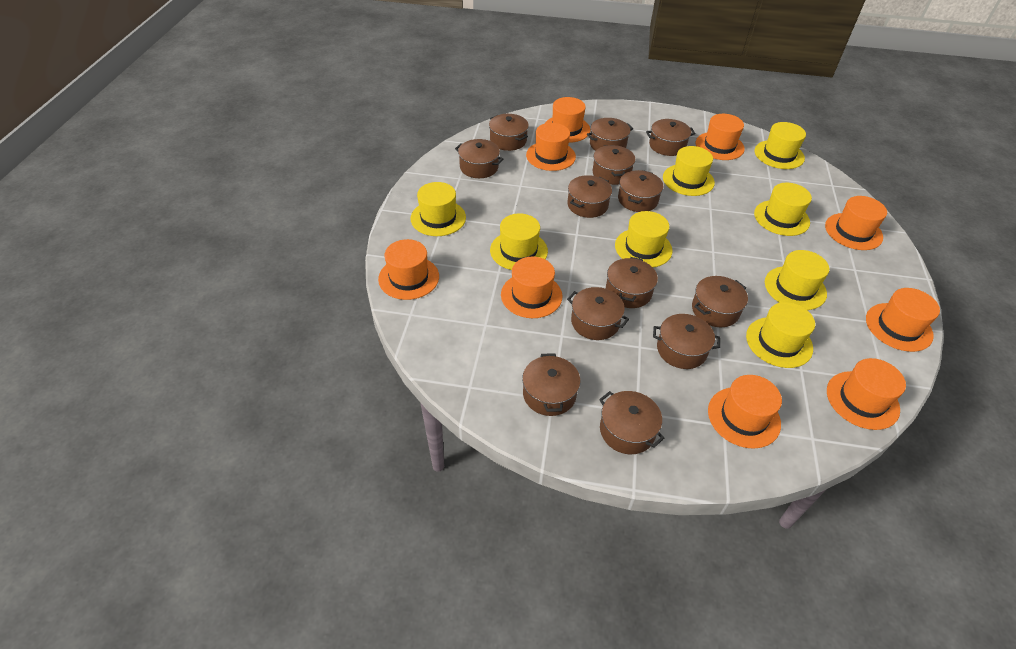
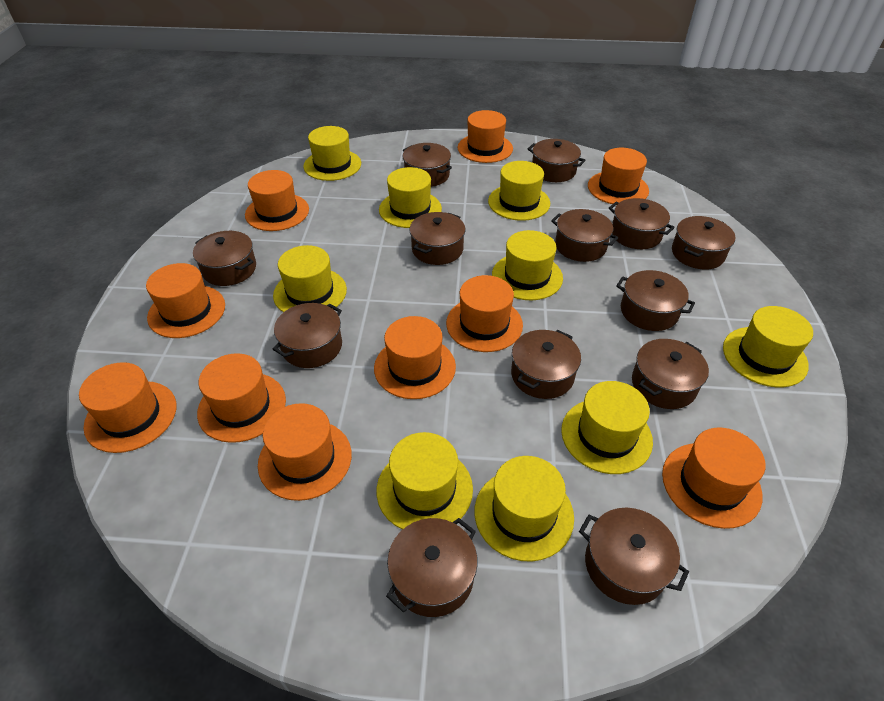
orange hat: 9 -> 10
yellow hat: 8 -> 9

